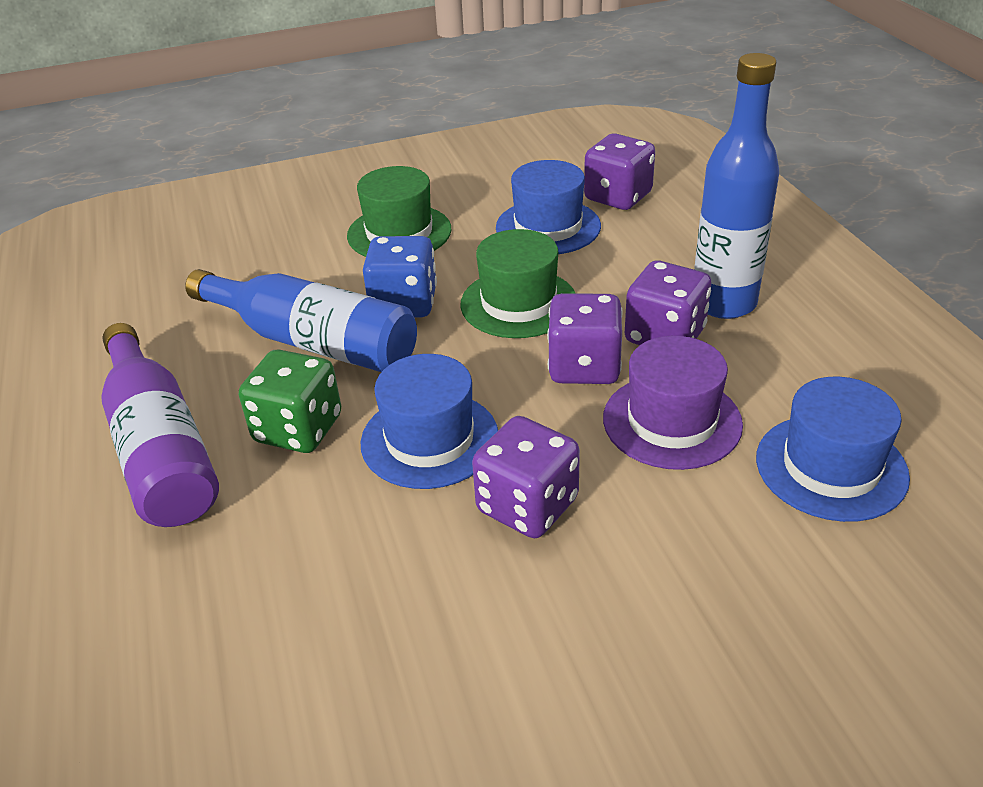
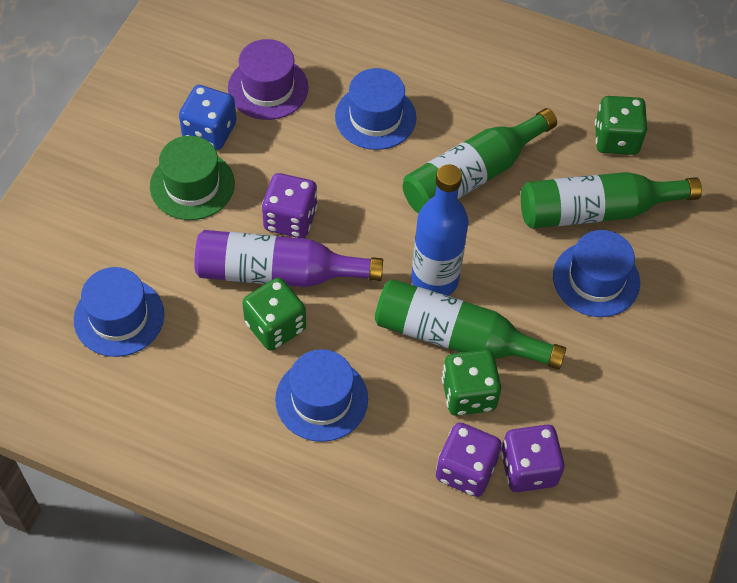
blue bottle: 2 -> 1
blue hat: 3 -> 4
green bottle: 0 -> 3
green dice: 1 -> 3
green hat: 2 -> 1
purple dice: 4 -> 3

